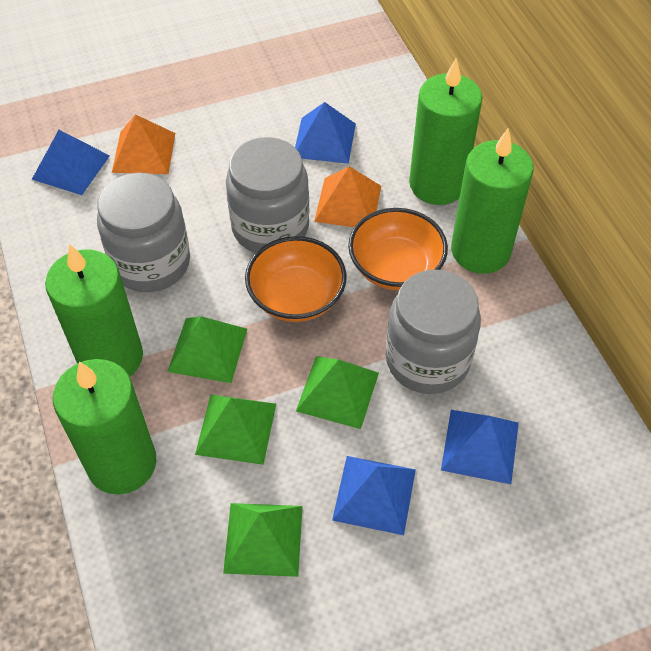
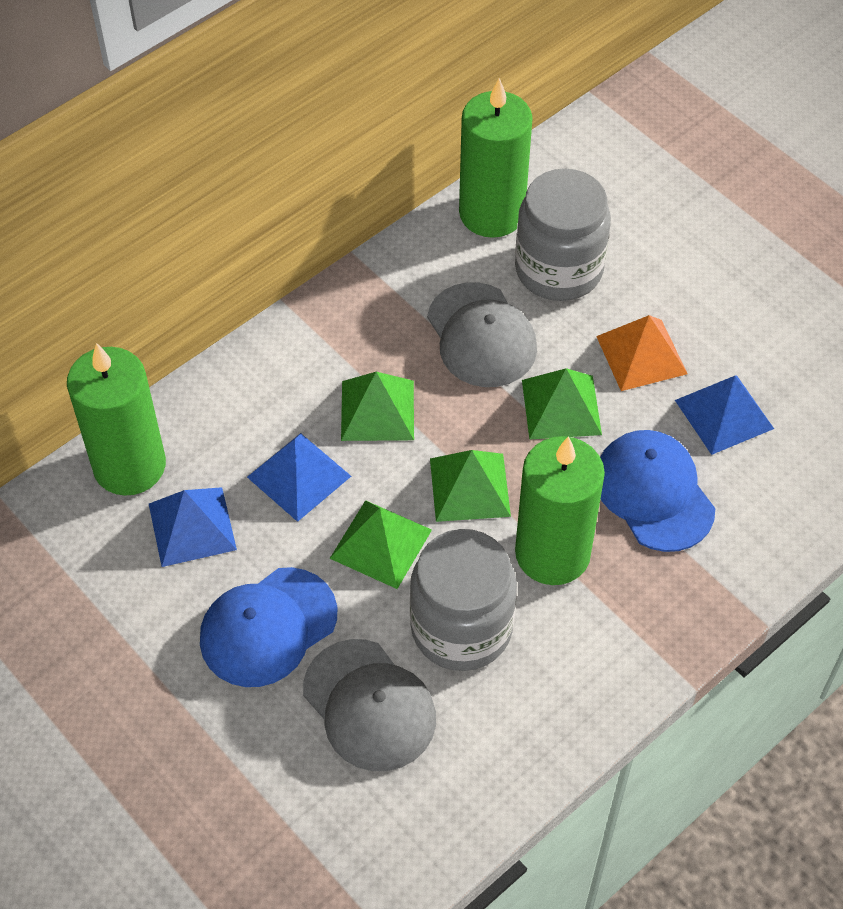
blue cap: 0 -> 2
blue pyramid: 4 -> 3
green candle: 4 -> 3
grey cap: 0 -> 2
grey jar: 3 -> 2
orange bowl: 2 -> 0
orange pyramid: 2 -> 1

